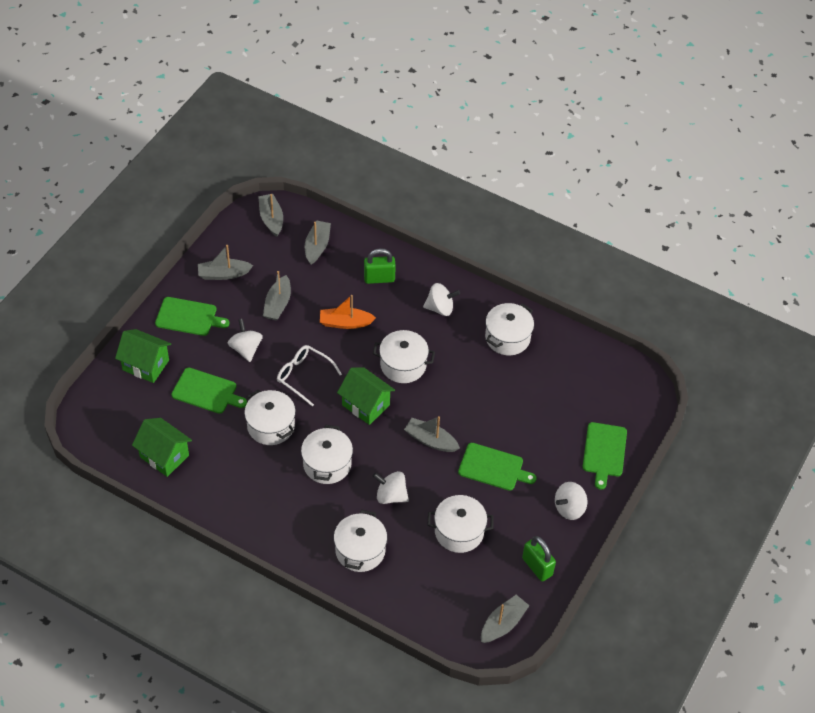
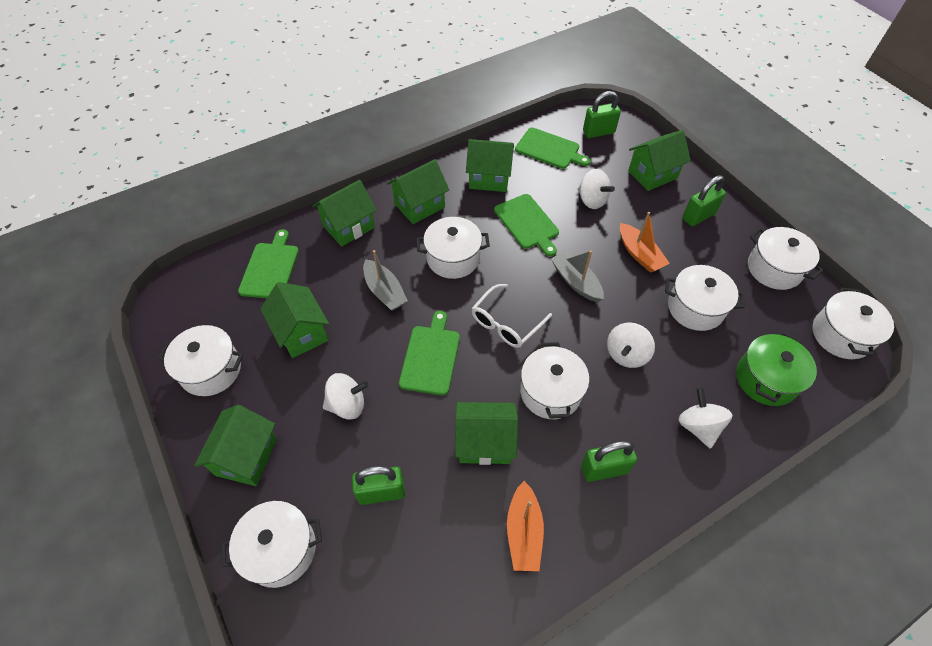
green house: 3 -> 7
green padlock: 2 -> 4
green pot: 0 -> 1
grey boat: 6 -> 2
orange boat: 1 -> 2
white pot: 6 -> 7

